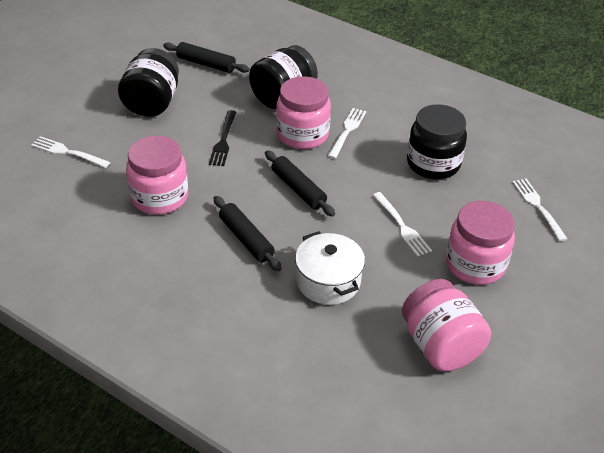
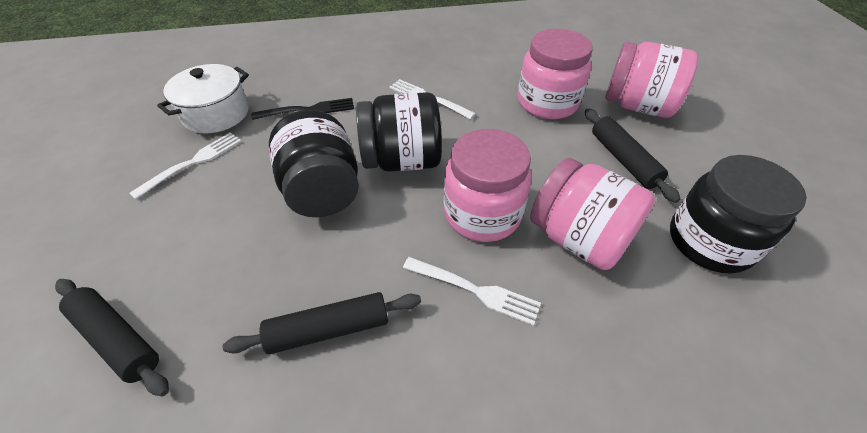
white fork: 4 -> 3

